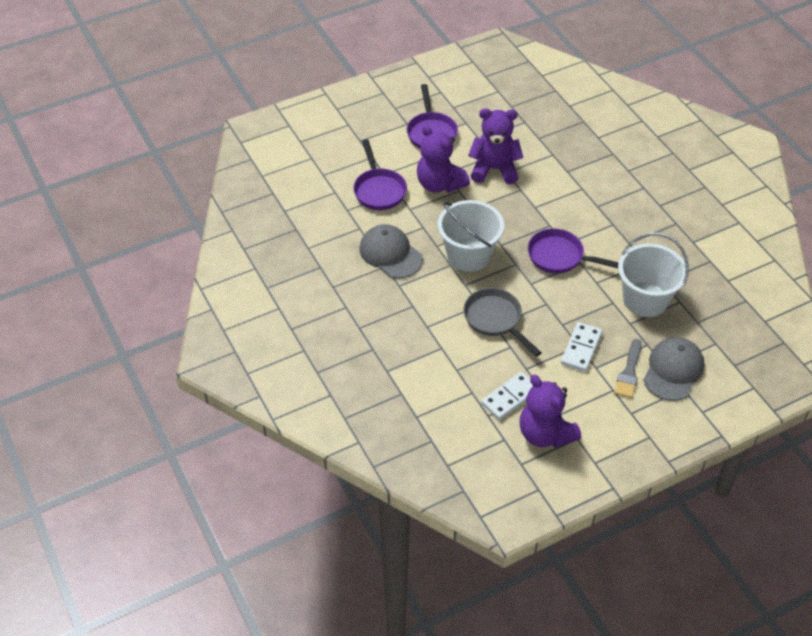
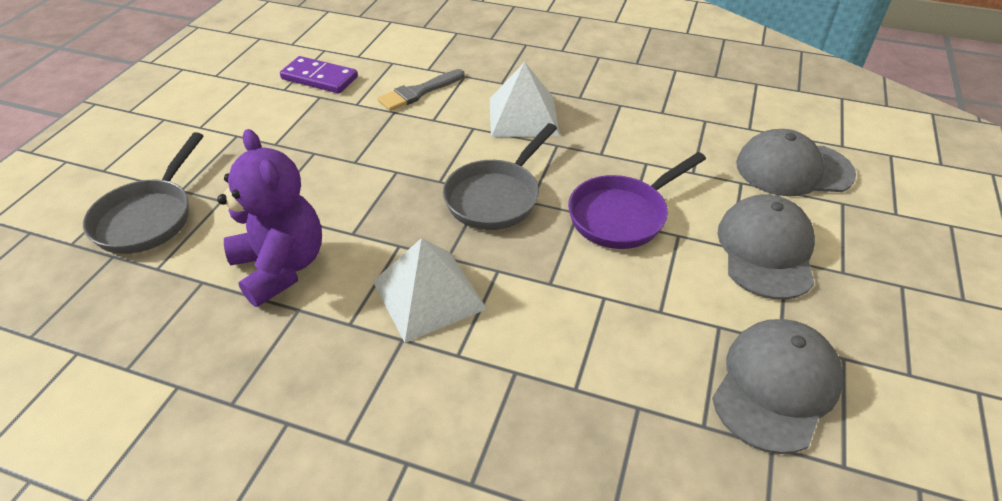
grey cap: 2 -> 3
grey pan: 1 -> 2
purple domino: 0 -> 1
purple pan: 3 -> 1
purple teddy bear: 3 -> 1
white bucket: 2 -> 0
white domino: 2 -> 0
white pyramid: 0 -> 2

